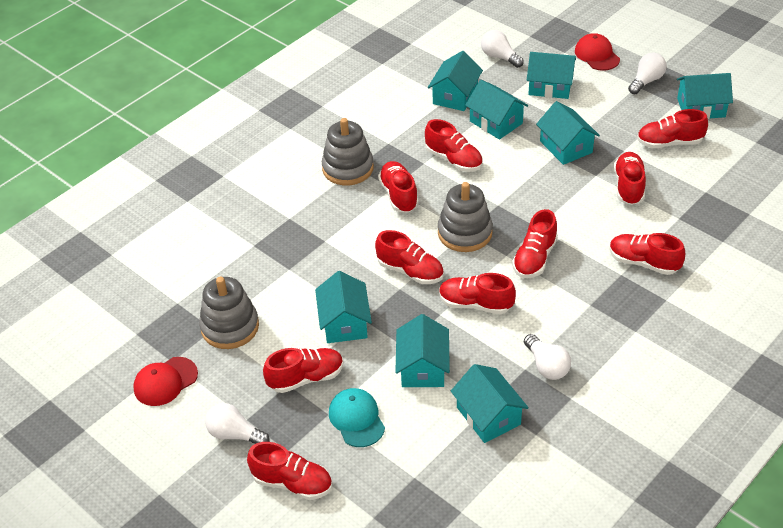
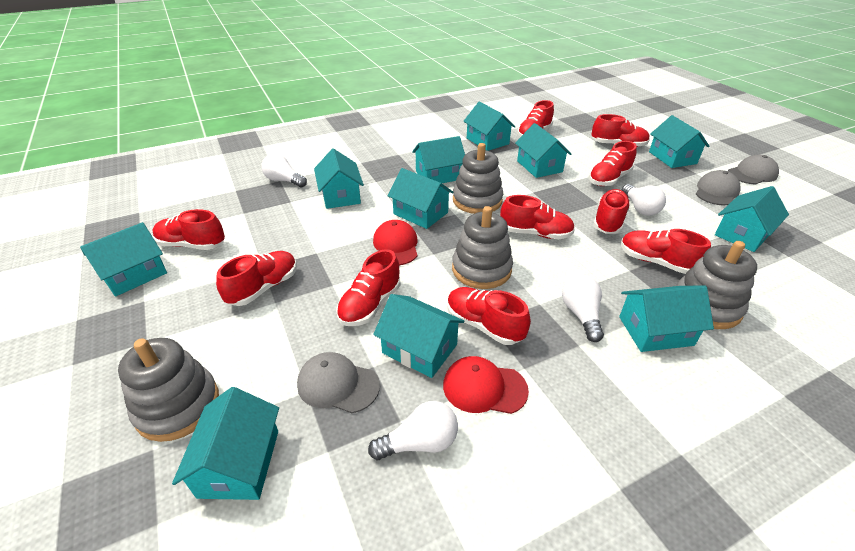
grey cap: 0 -> 3
grey stacking toy: 3 -> 4
turquoise cap: 1 -> 0
turquoise house: 8 -> 11

